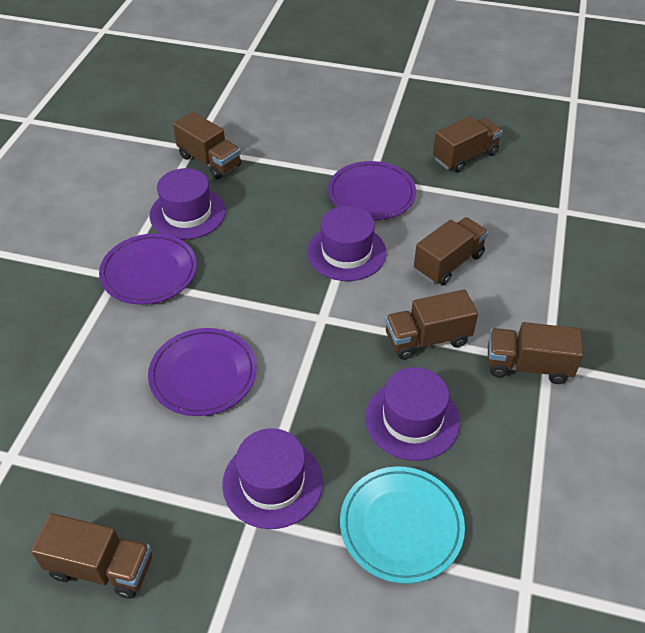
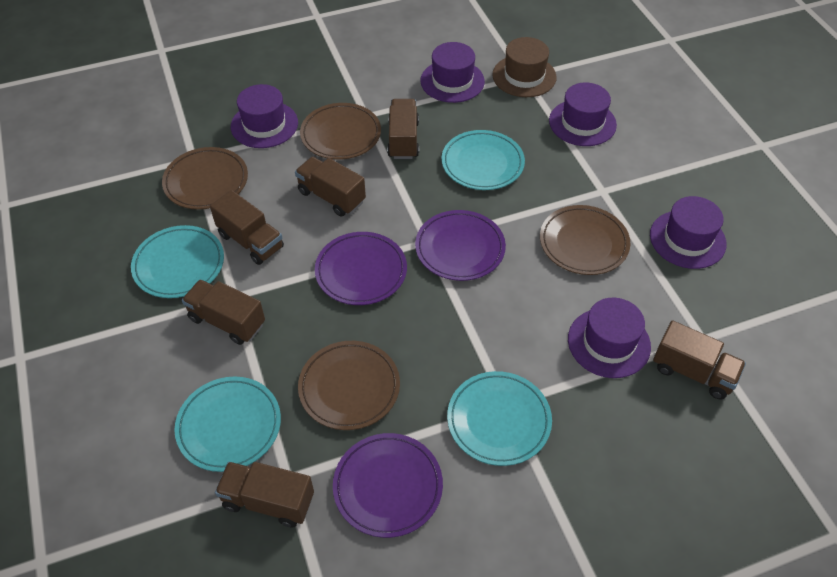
brown hat: 0 -> 1
brown plate: 0 -> 4
purple hat: 4 -> 5
turquoise plate: 1 -> 4

